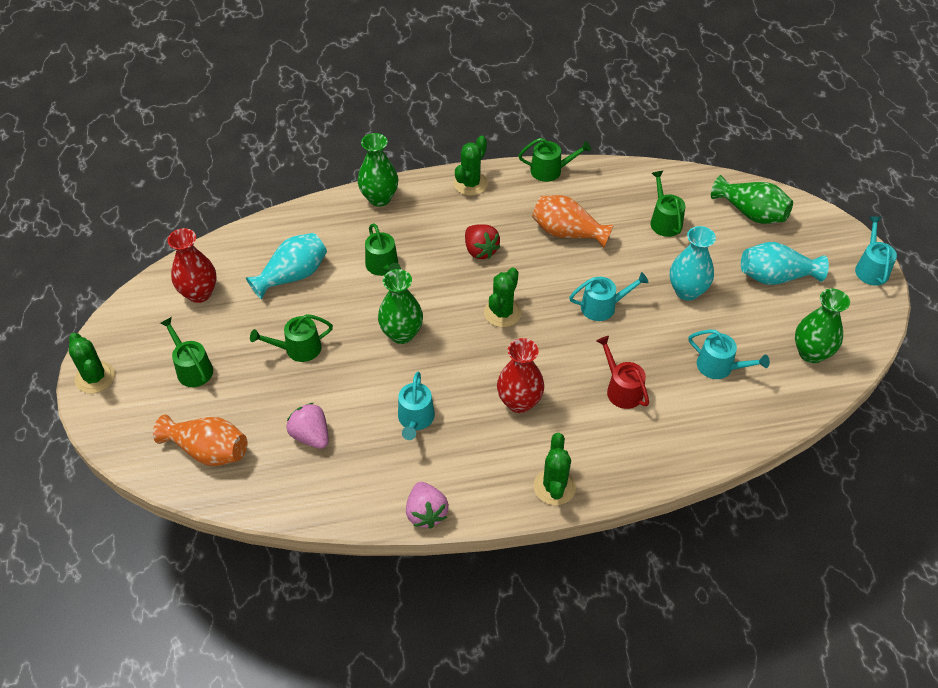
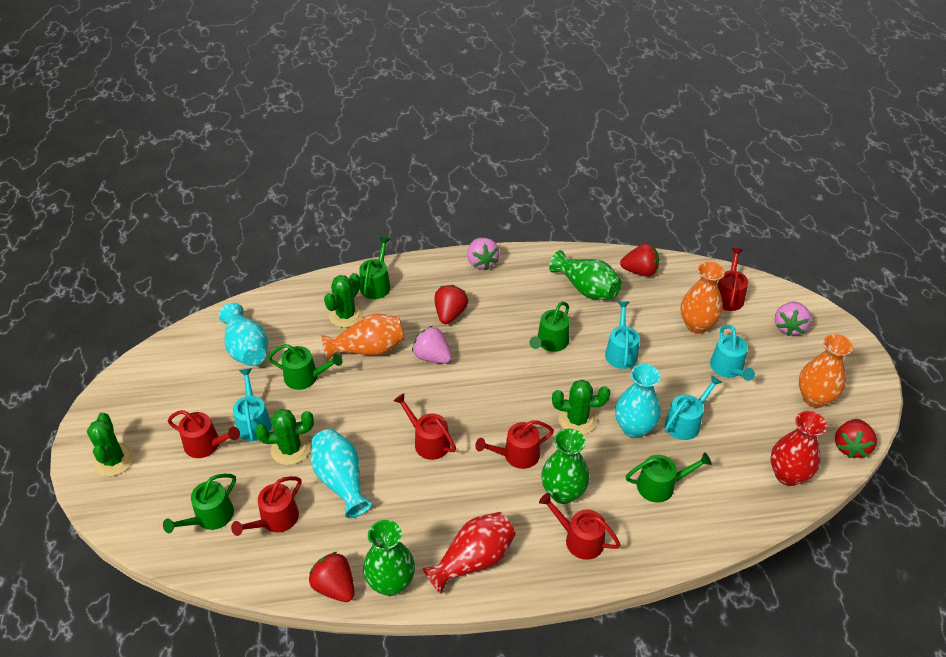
green vase: 4 -> 3
orange vase: 2 -> 3
pink strawberry: 2 -> 3
red strawberry: 1 -> 4
red watering can: 1 -> 6

